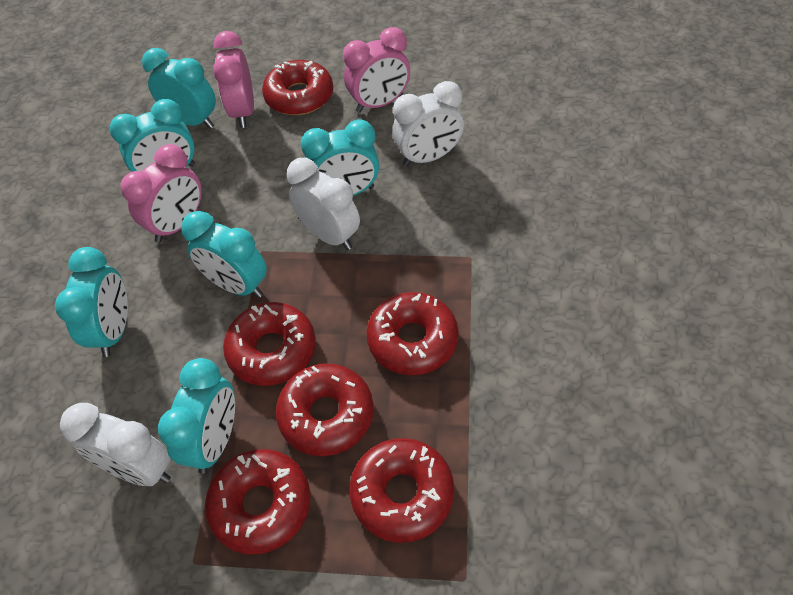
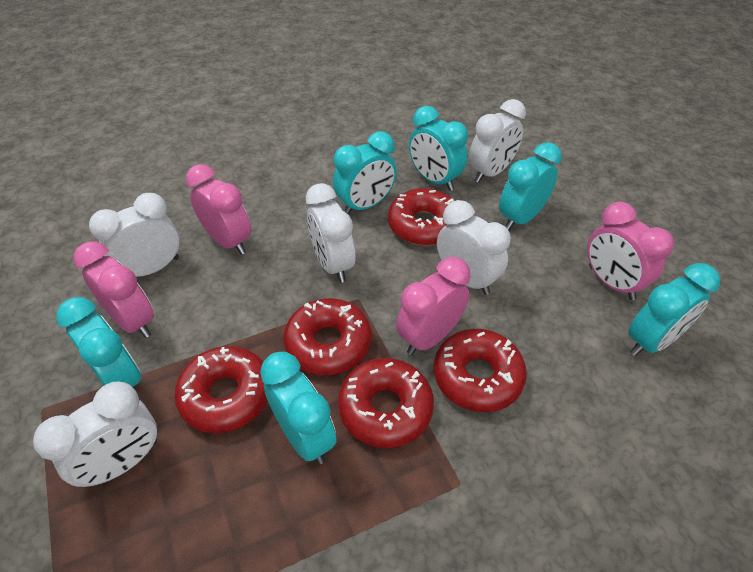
pink clock: 3 -> 4
red donut: 6 -> 5
white clock: 3 -> 5

